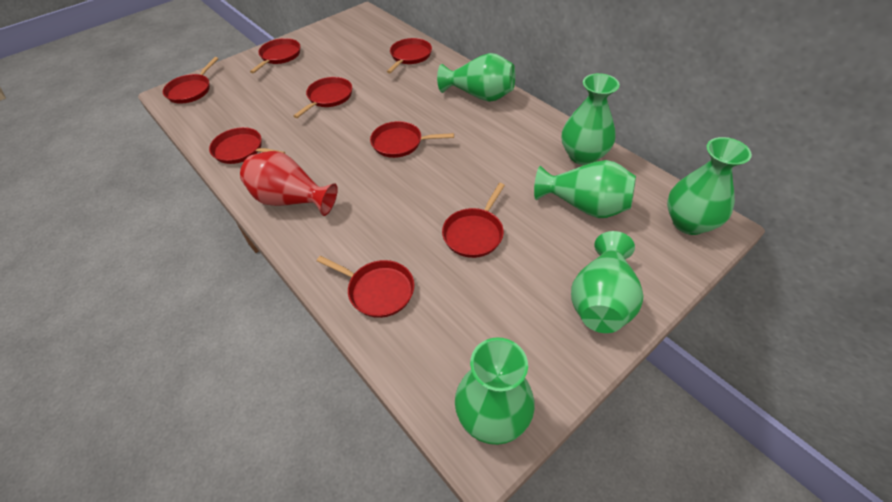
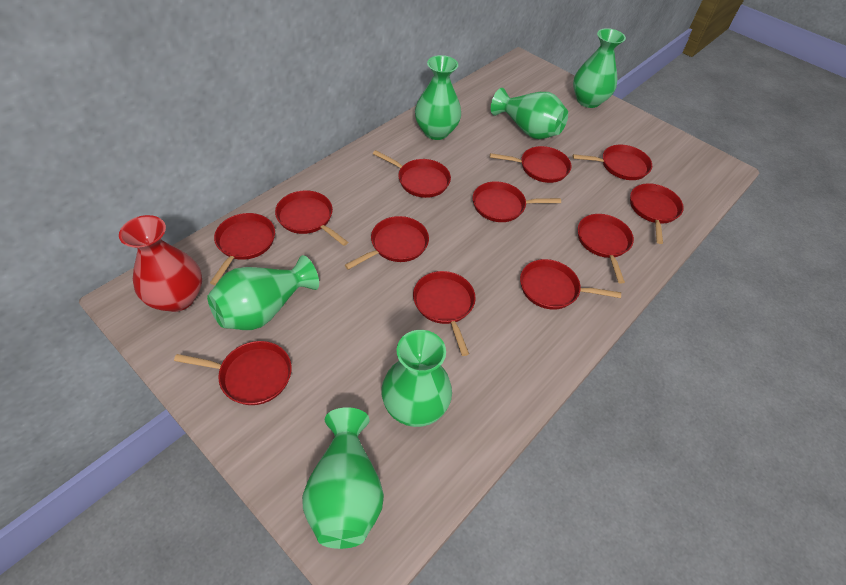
red pan: 8 -> 12

